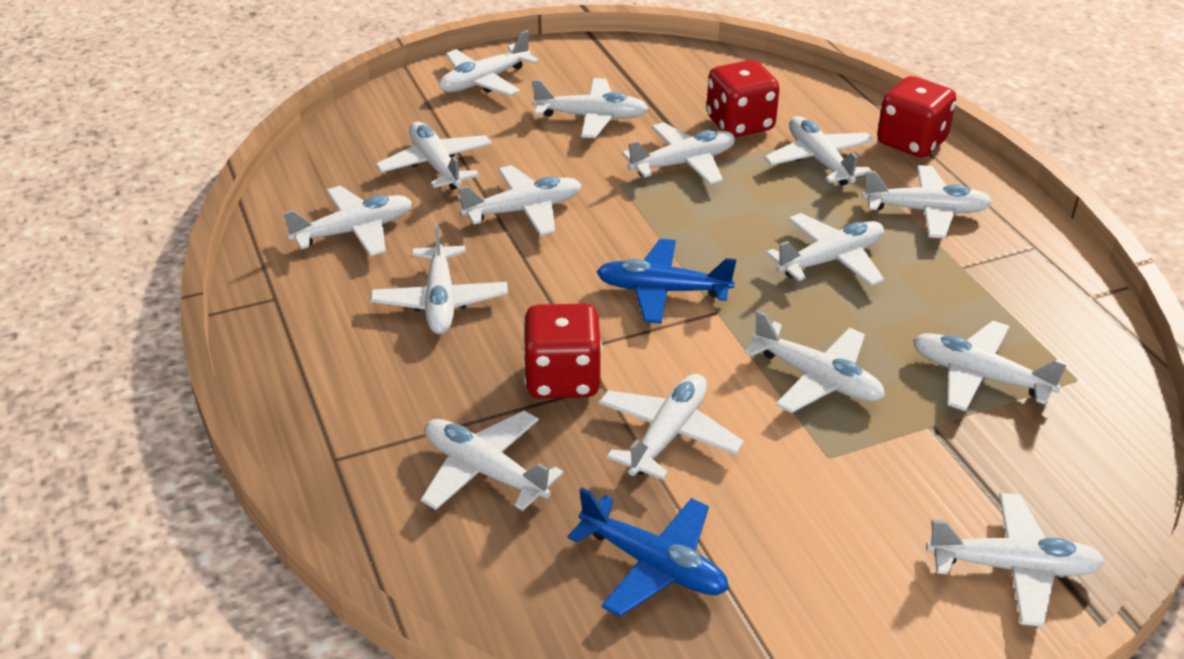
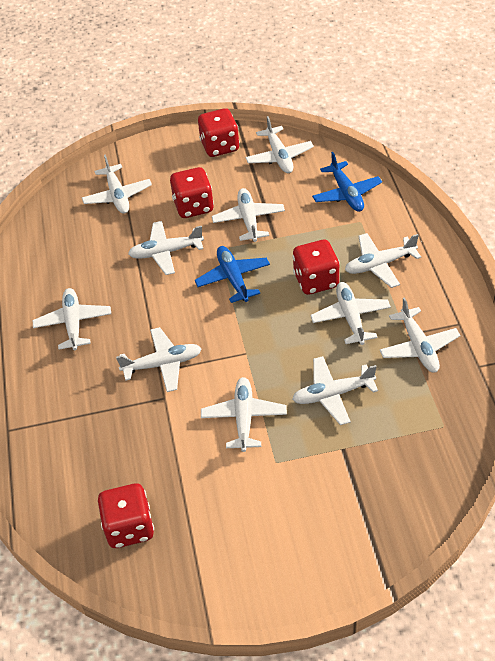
red dice: 3 -> 4
white plane: 15 -> 11

